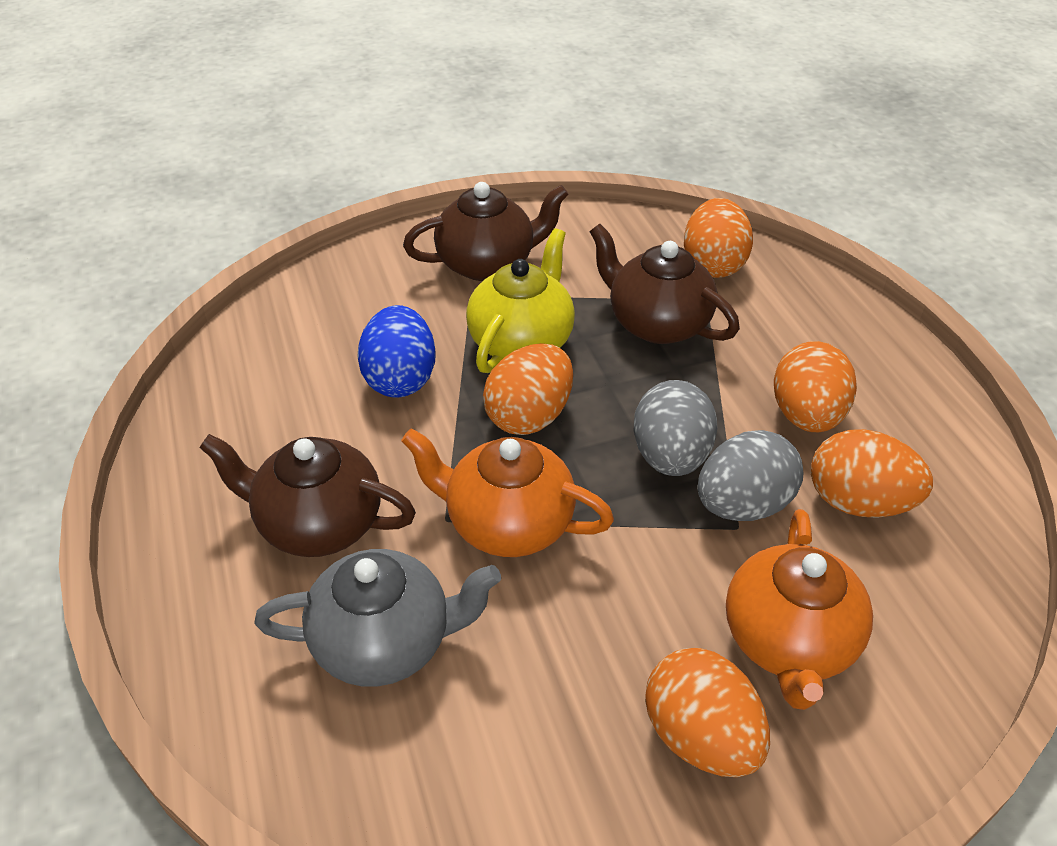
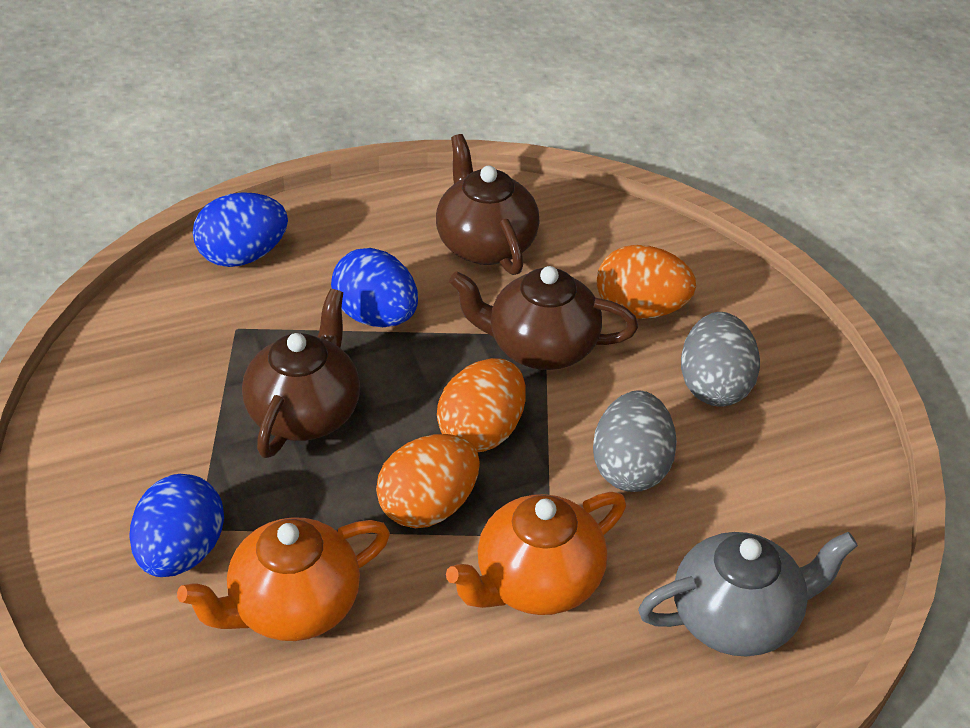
blue egg: 1 -> 3
orange egg: 5 -> 3
yellow teapot: 1 -> 0

